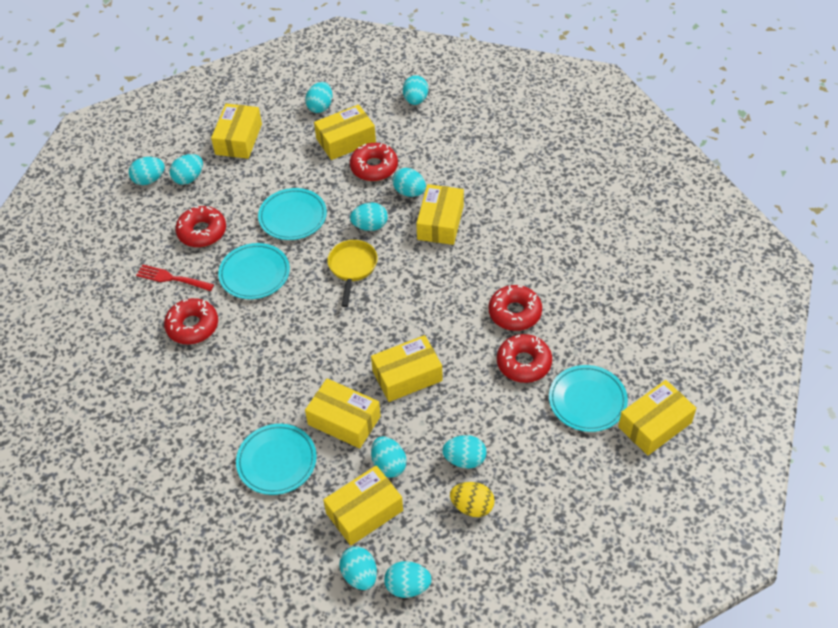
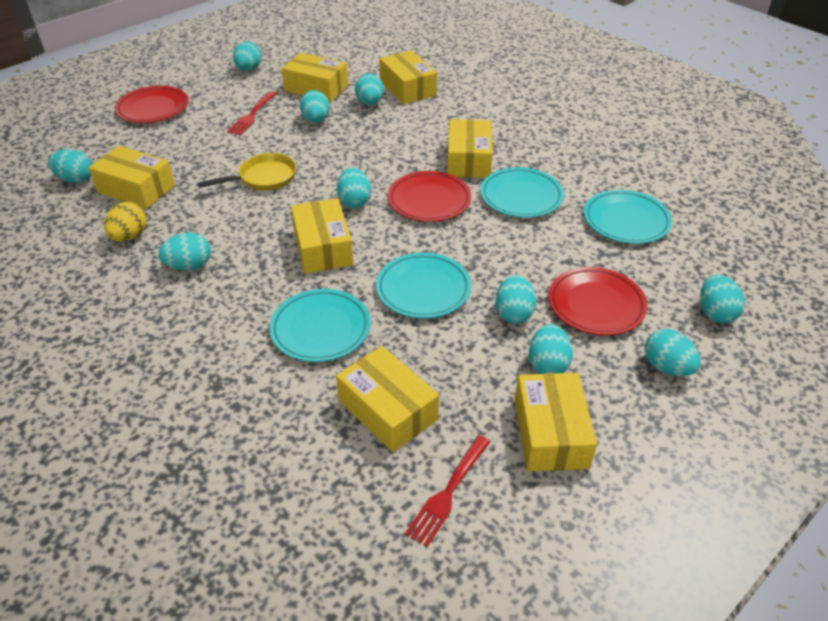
red donut: 5 -> 0
red fork: 1 -> 2
red plate: 0 -> 3

